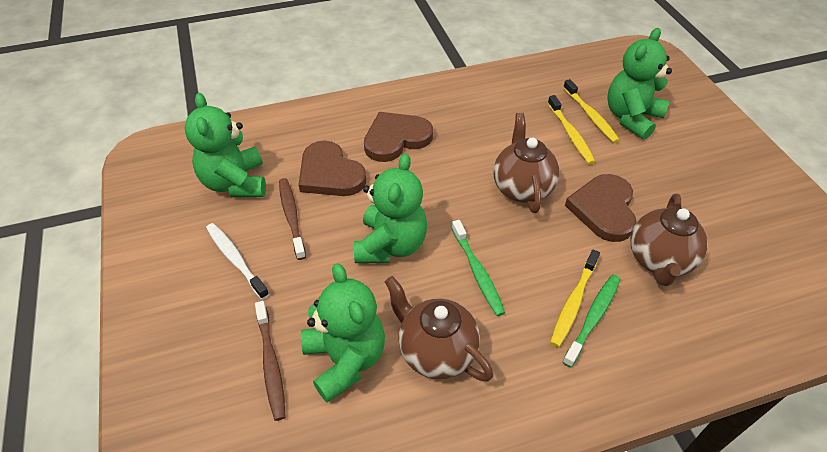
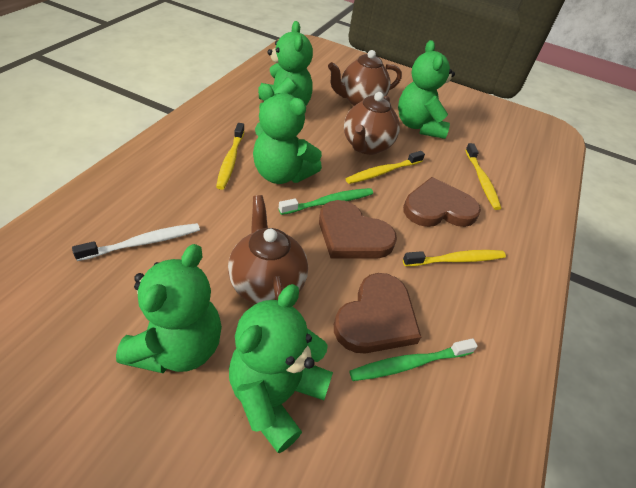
brown toothbrush: 2 -> 0
green teddy bear: 4 -> 5
yellow toothbrush: 3 -> 4

